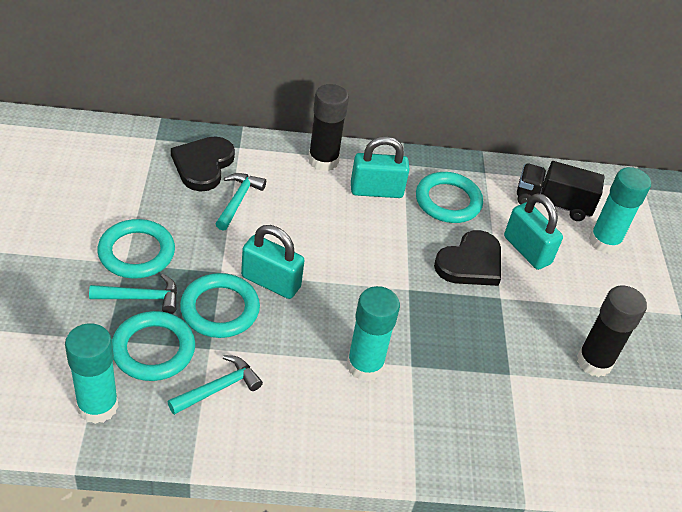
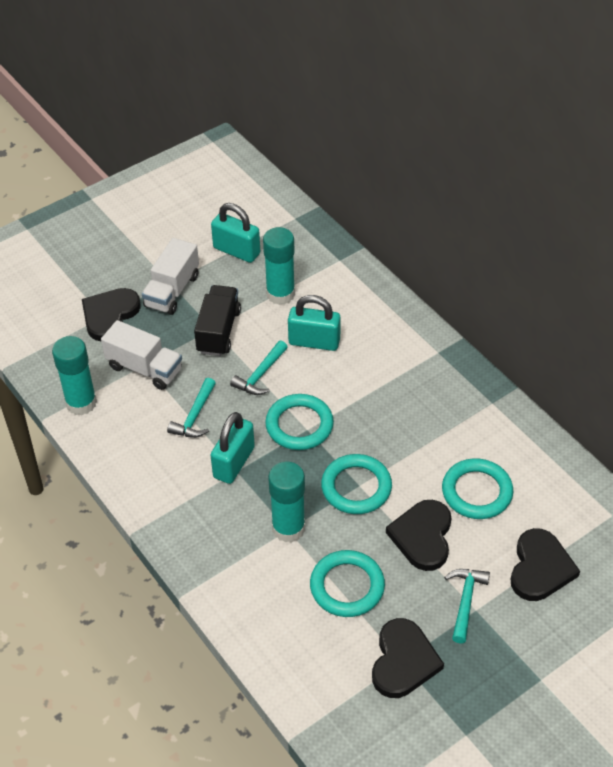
black glue stick: 2 -> 0
black heart: 2 -> 4
white truck: 0 -> 2

